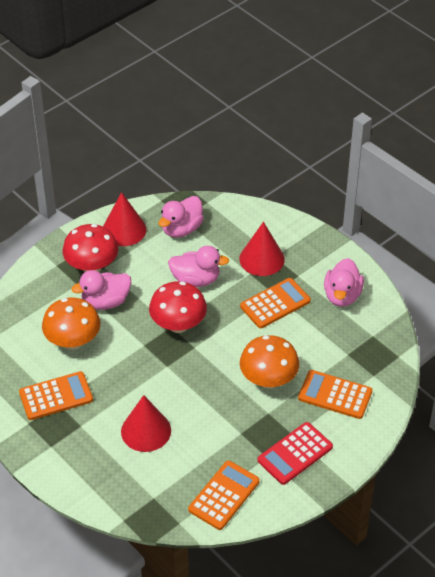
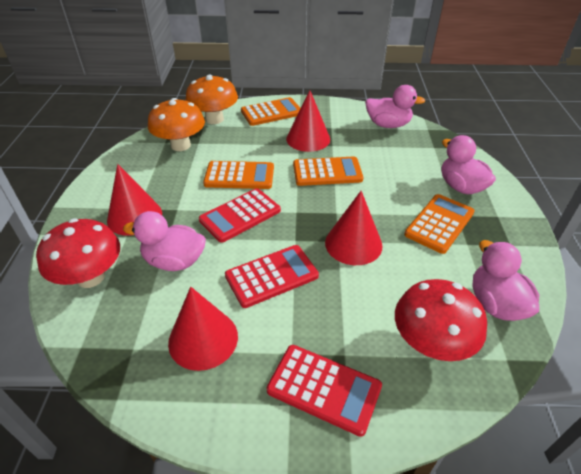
red calculator: 1 -> 3
red cone: 3 -> 4

